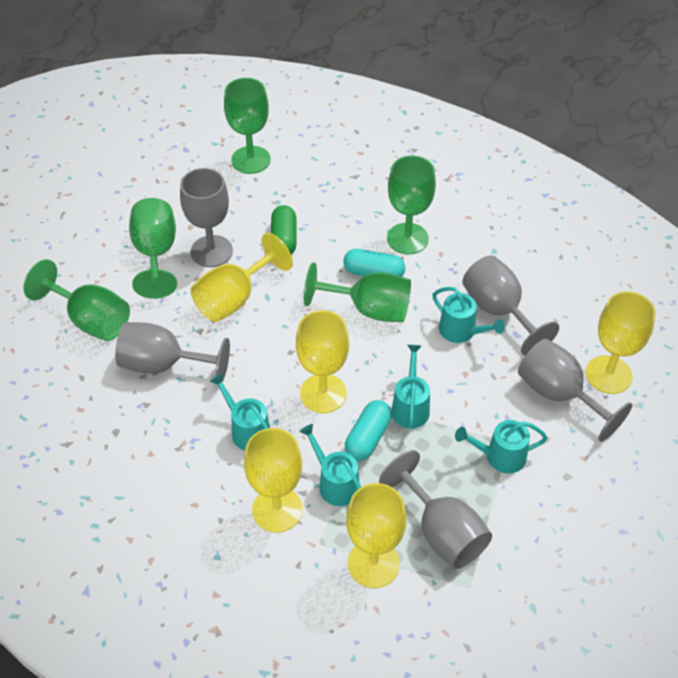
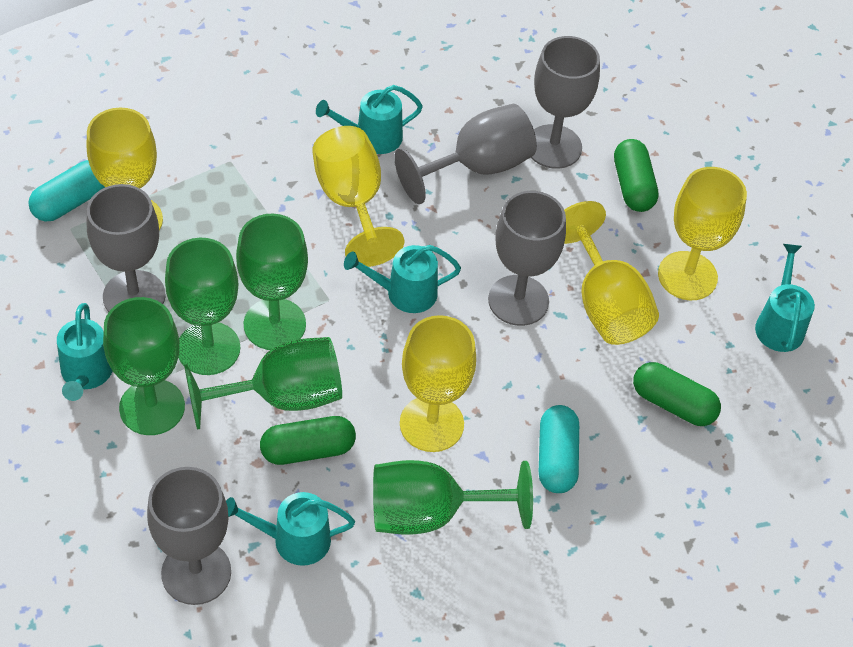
green capsule: 1 -> 3

